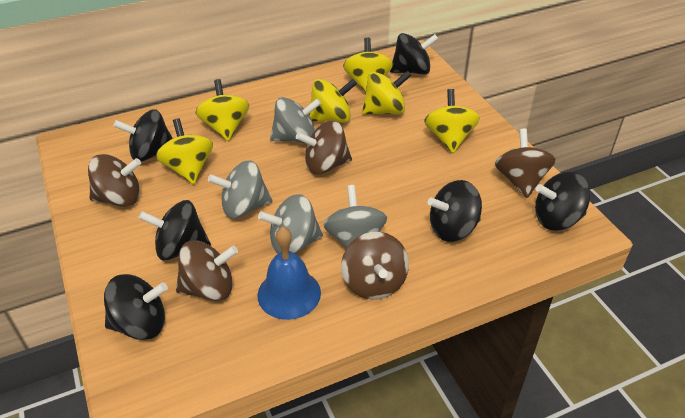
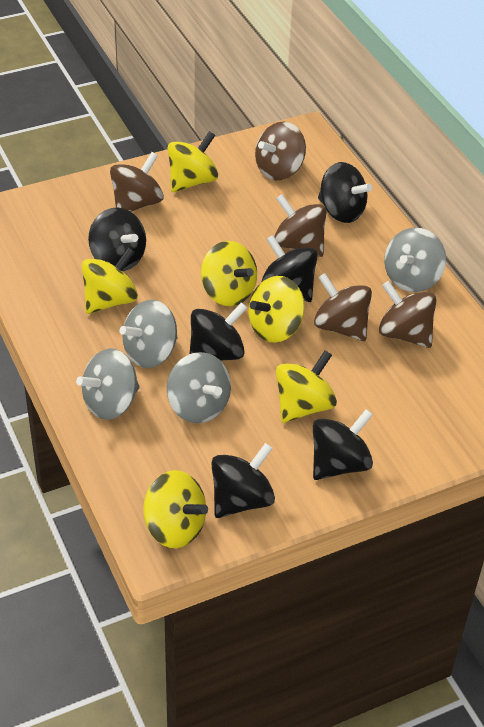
blue bell: 1 -> 0

